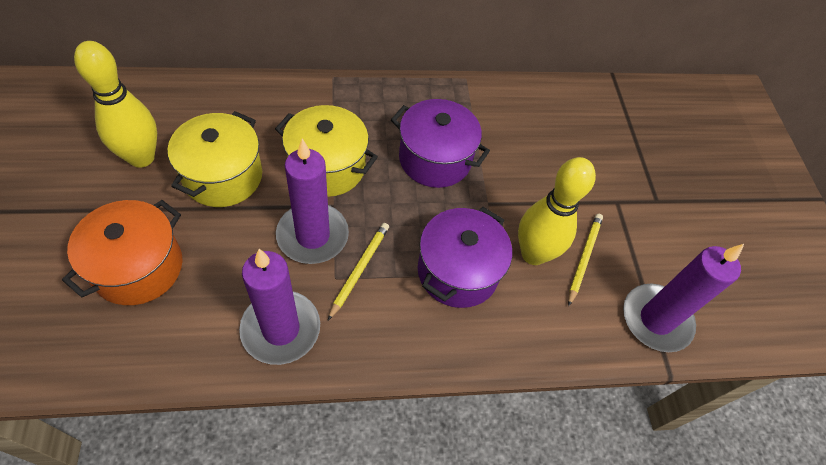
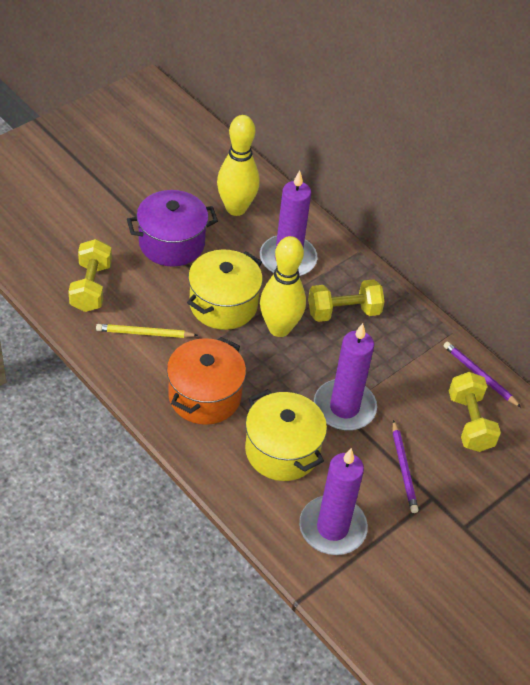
purple pencil: 0 -> 2
purple pot: 2 -> 1
yellow dumbbell: 0 -> 3
yellow pencil: 2 -> 1

